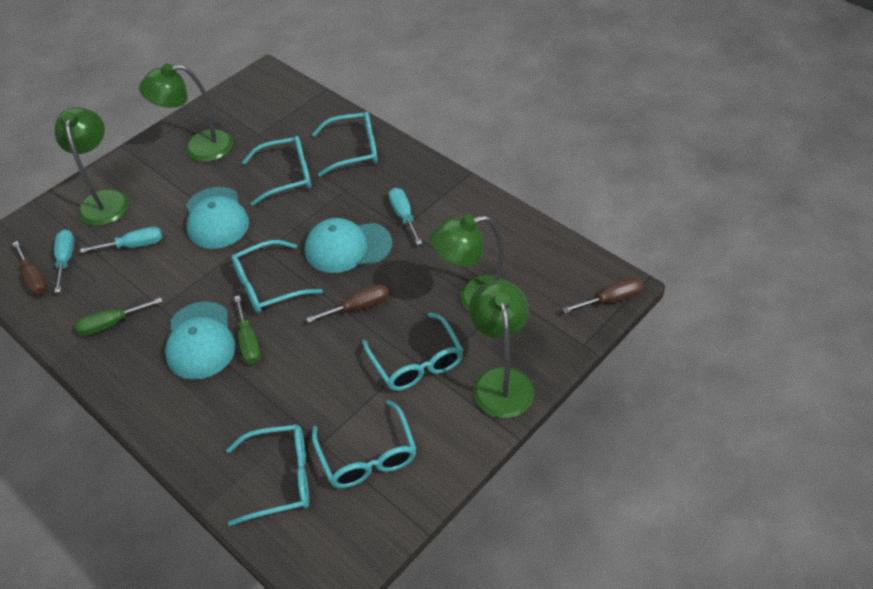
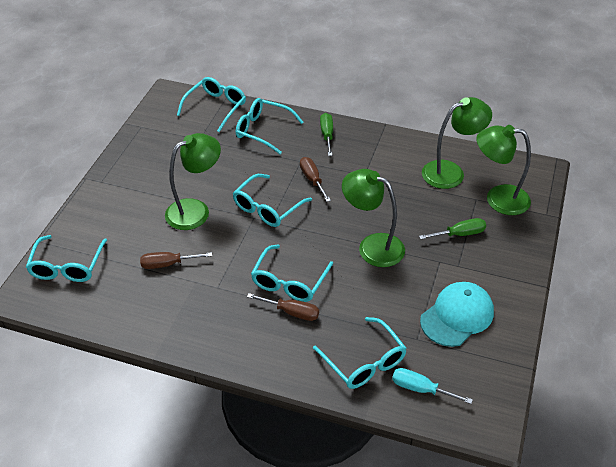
turquoise cap: 3 -> 1
turquoise screwdriver: 3 -> 1

